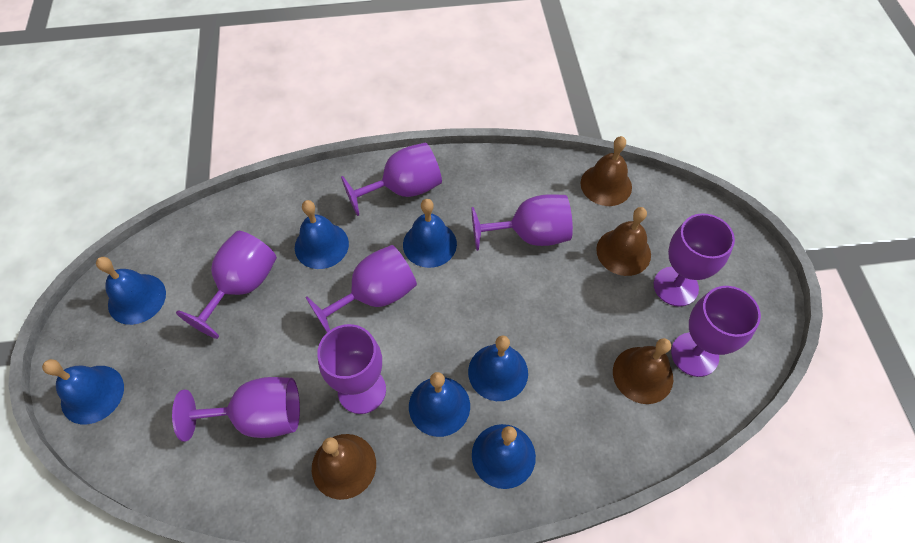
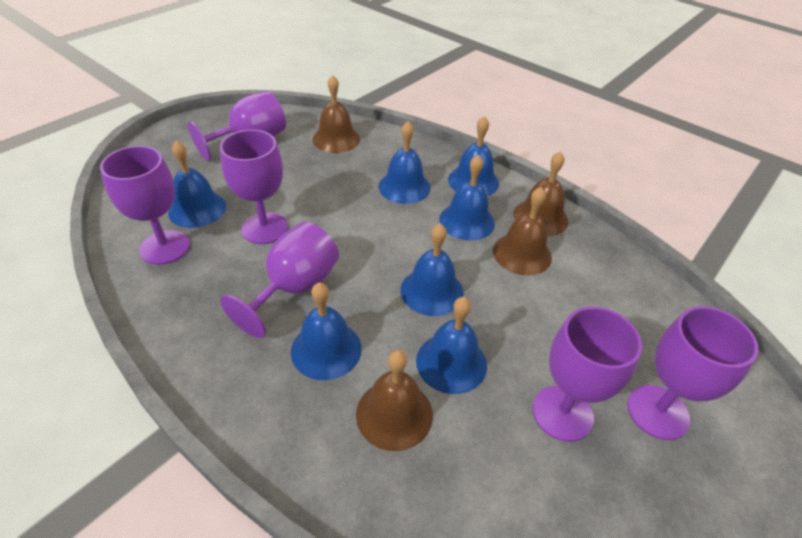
purple goblet: 8 -> 6

